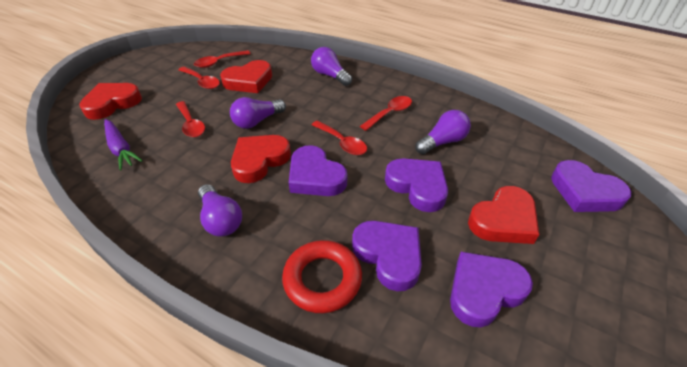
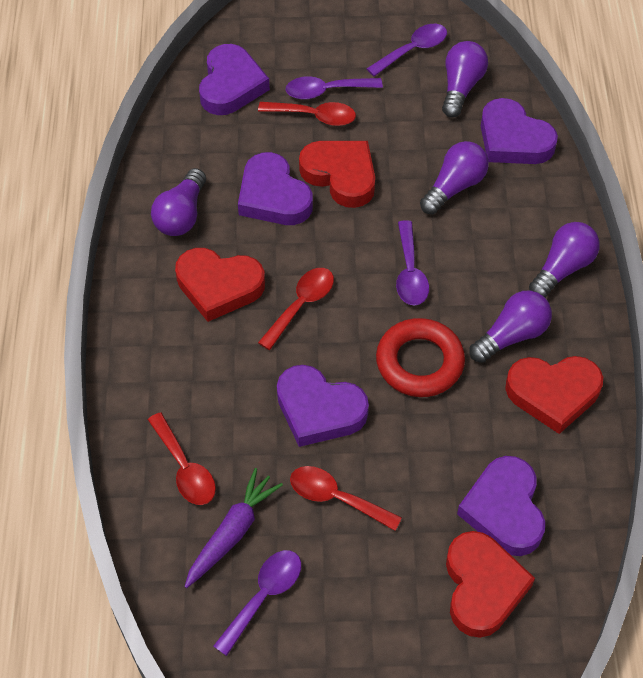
purple light bulb: 4 -> 5
purple spoon: 0 -> 4
red spoon: 5 -> 4

